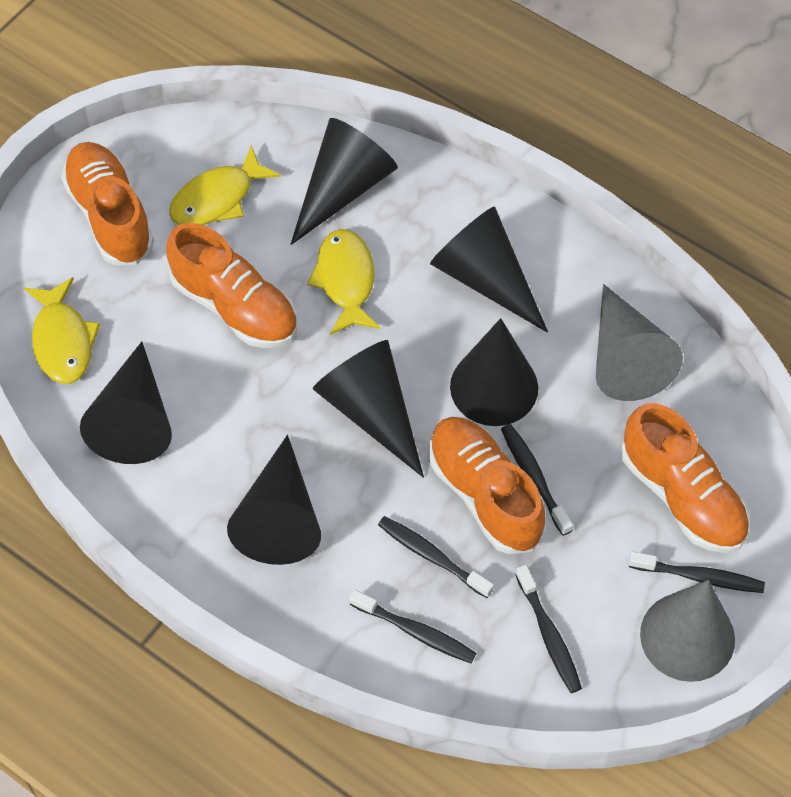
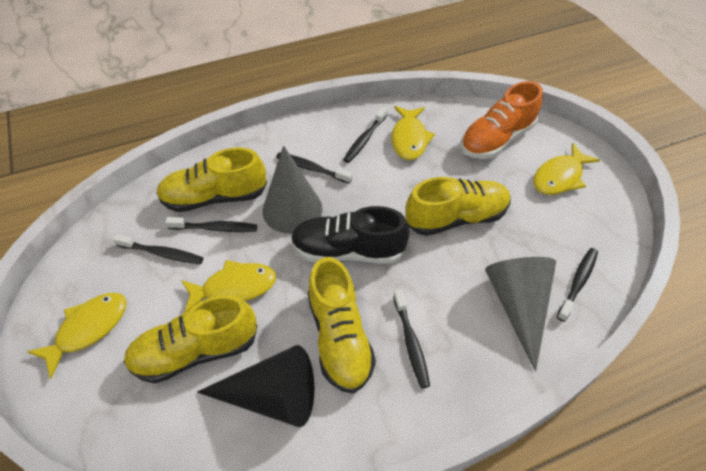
black cone: 6 -> 1
black shoe: 0 -> 1
black toothbrush: 5 -> 6
orange shoe: 4 -> 1
yellow fish: 3 -> 4
yellow shoe: 0 -> 4

